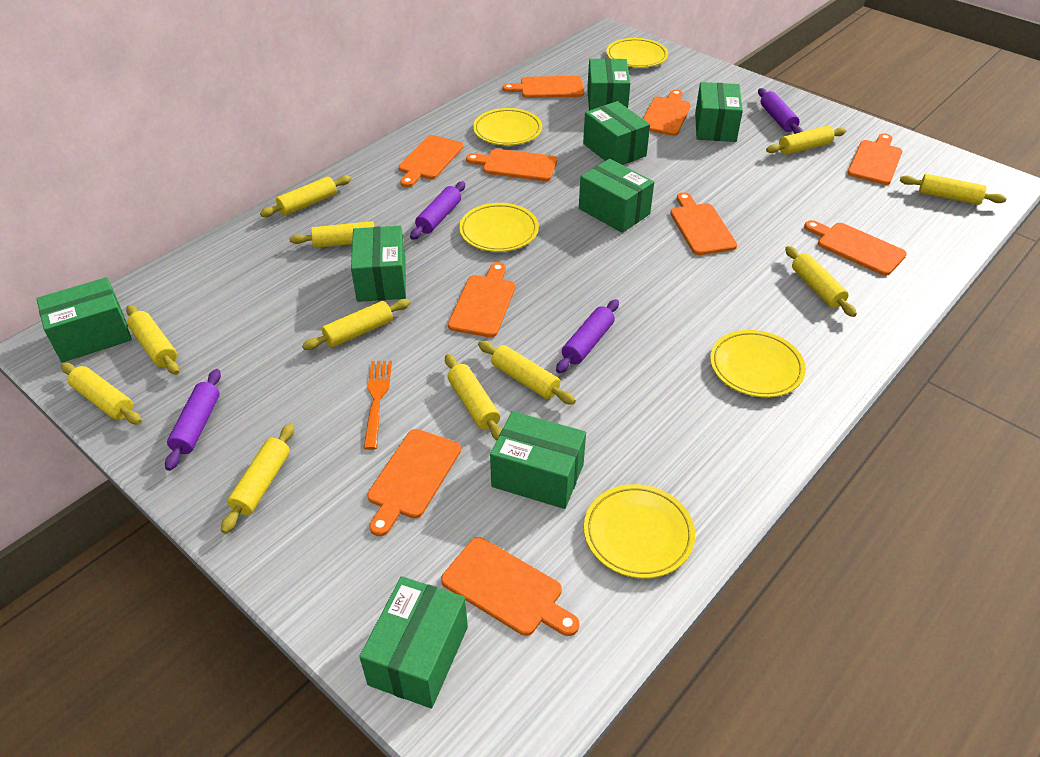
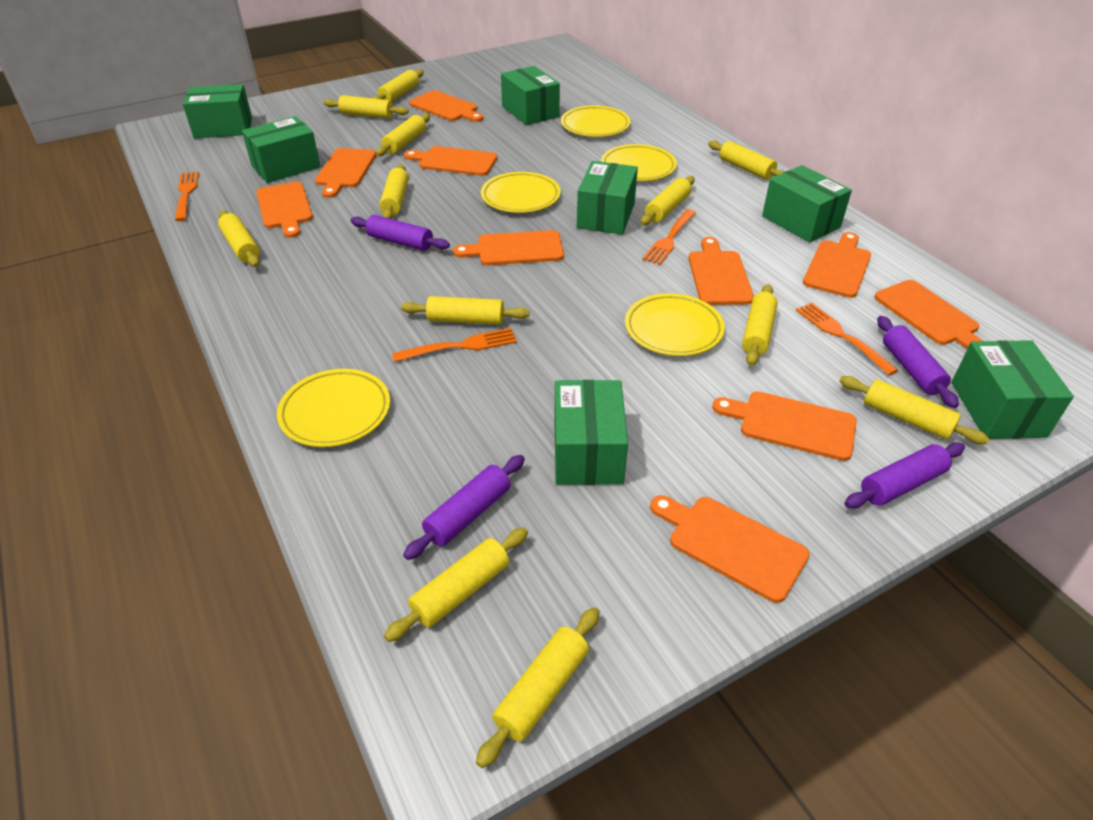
green box: 8 -> 7
orange fork: 1 -> 4
yellow rolling pin: 11 -> 12

